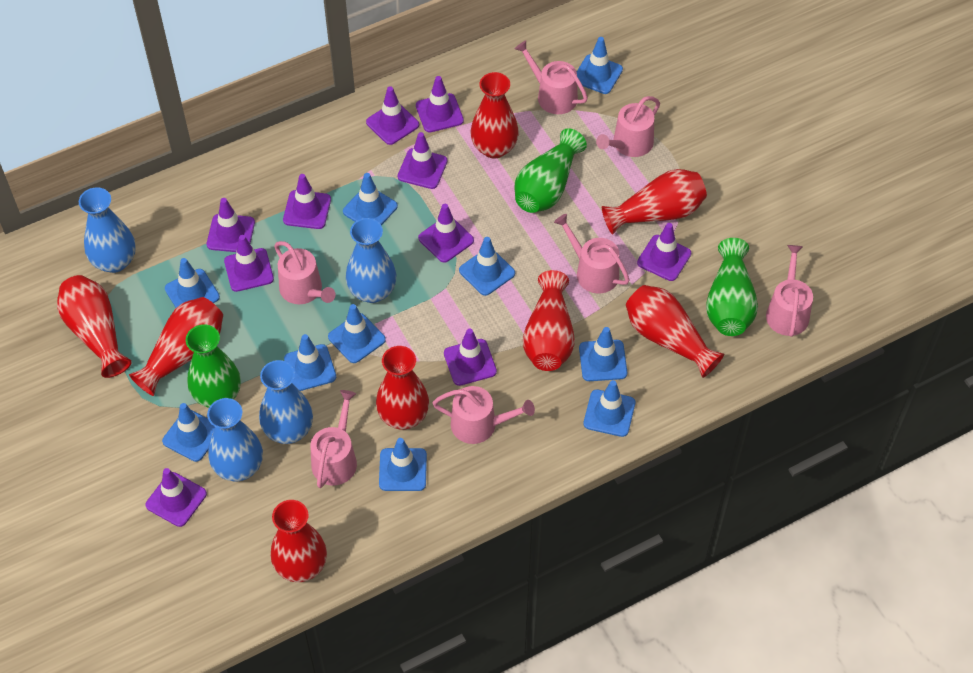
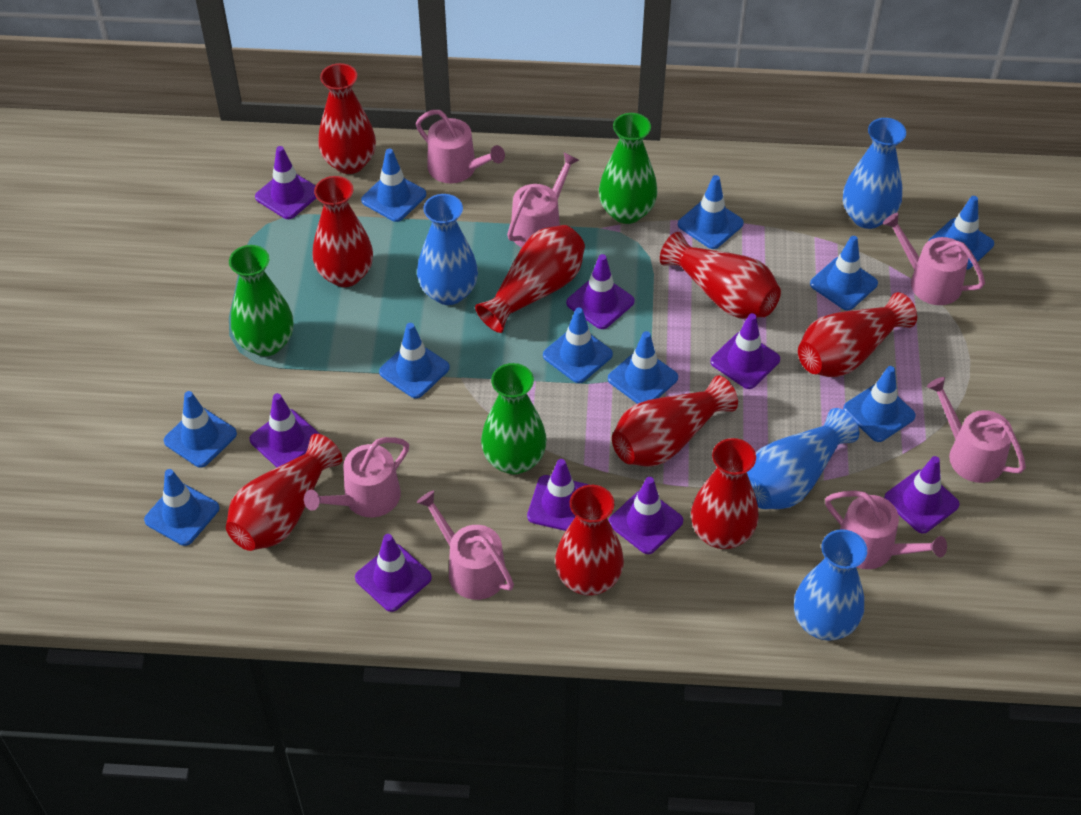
purple traffic cone: 10 -> 8
red vase: 8 -> 9

